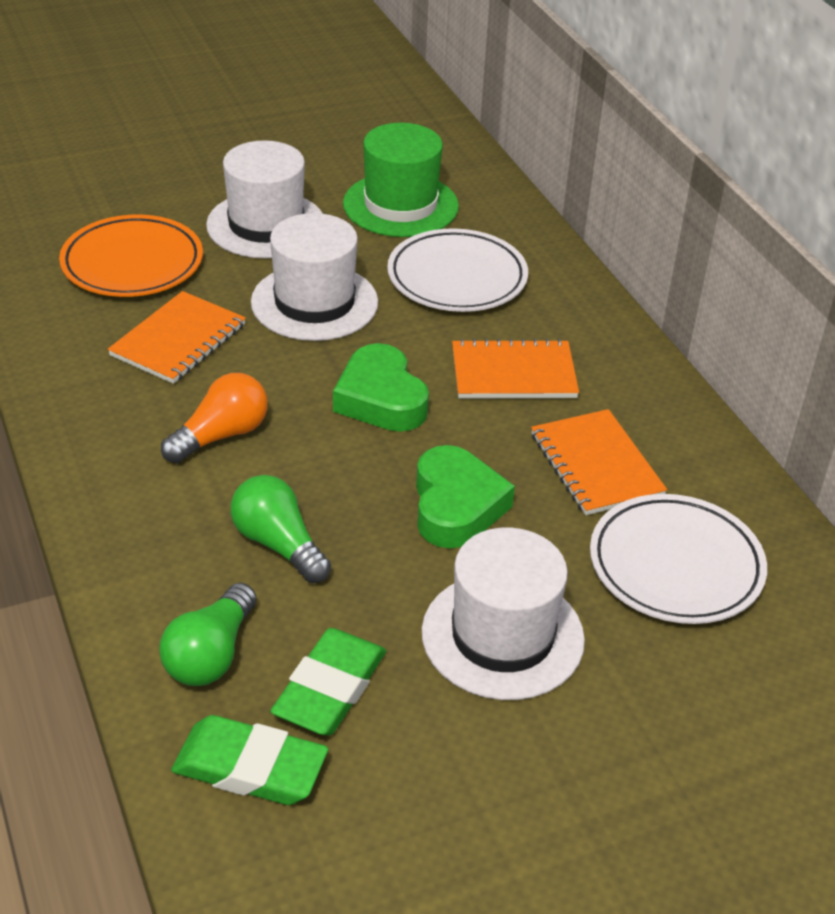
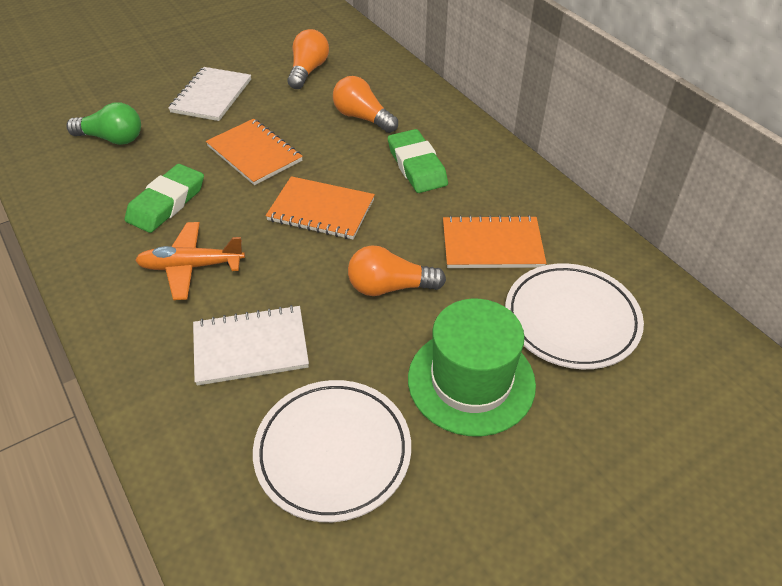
green heart: 2 -> 0
green light bulb: 2 -> 1
orange light bulb: 1 -> 3
orange plane: 0 -> 1
orange plate: 1 -> 0
white hat: 3 -> 0
white notebook: 0 -> 2

